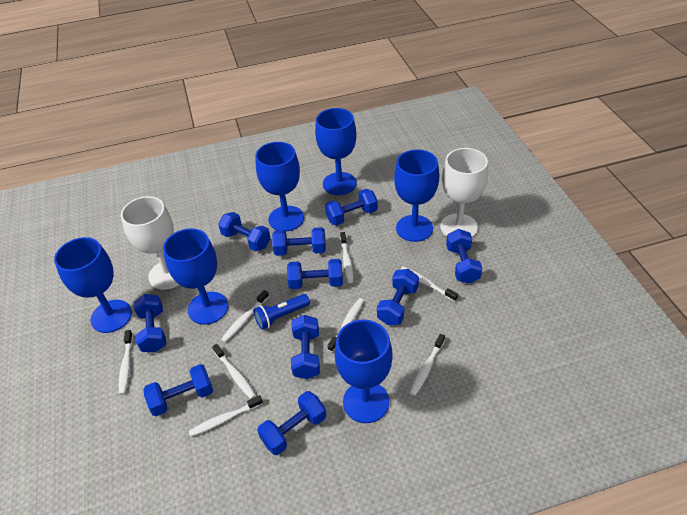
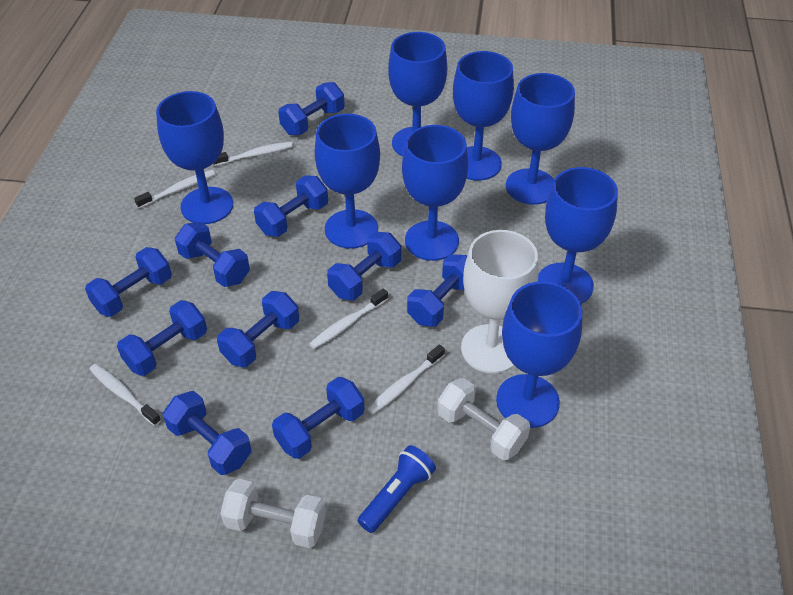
blue goblet: 6 -> 8
white dumbbell: 0 -> 2
white goblet: 2 -> 1
white toothbrush: 8 -> 5

